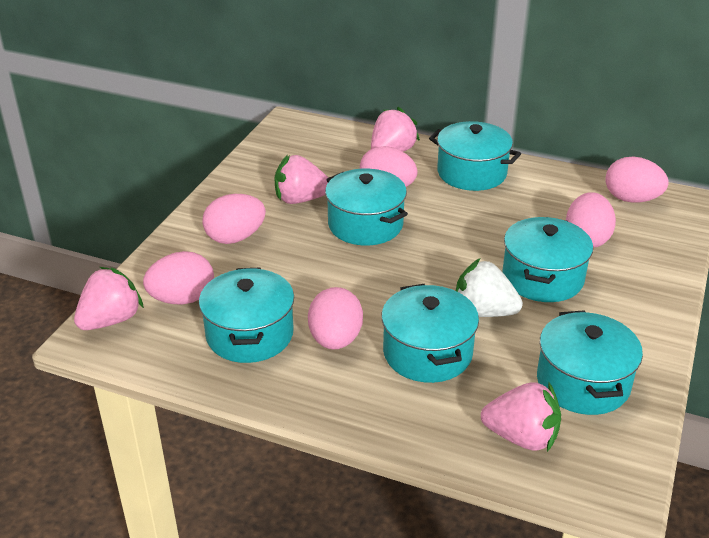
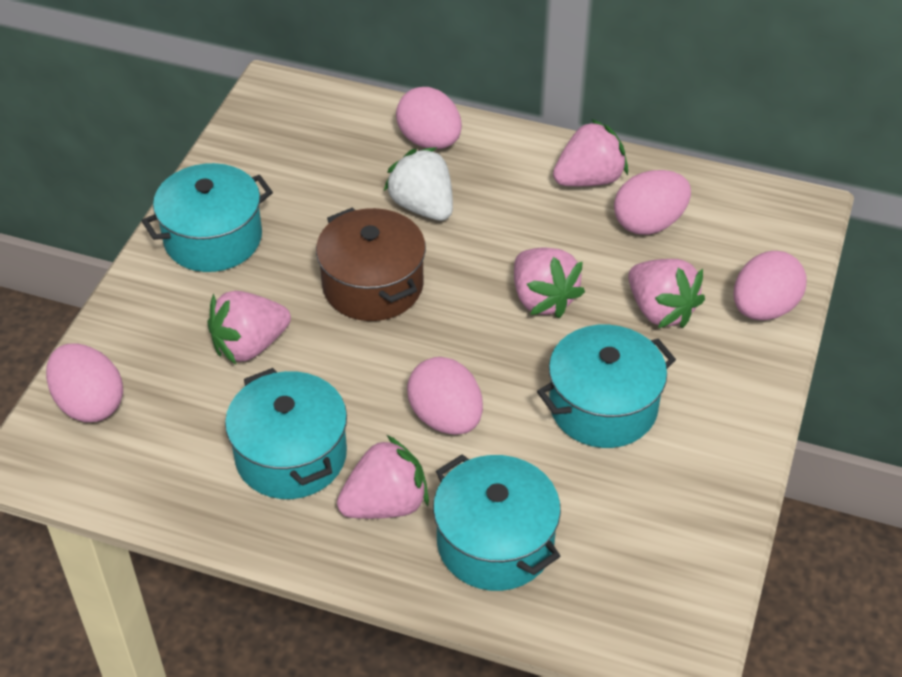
brown pot: 0 -> 1
pink egg: 6 -> 5
pink strawberry: 4 -> 5
turquoise pot: 6 -> 4

